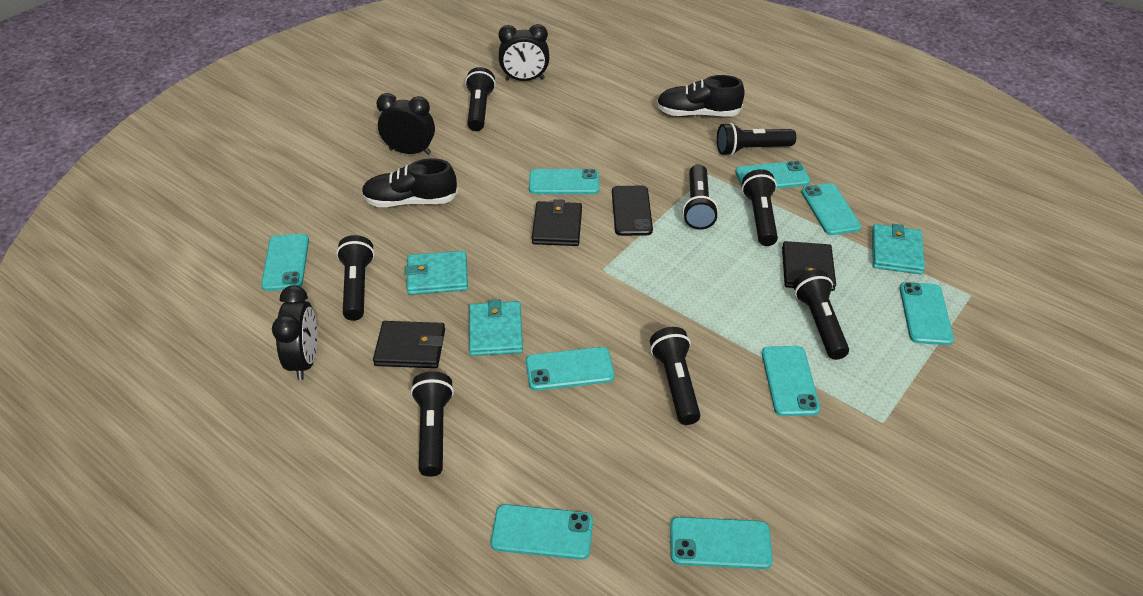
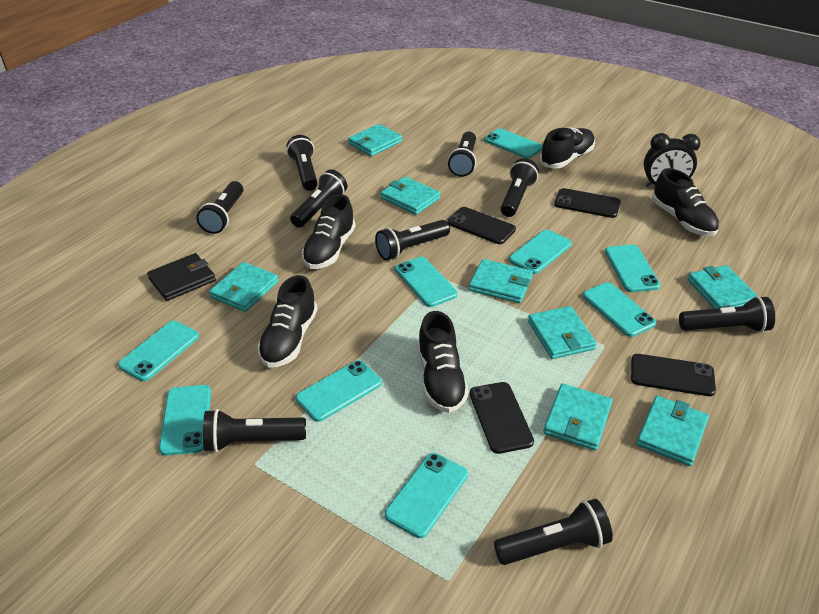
black clock: 3 -> 1
black flashlight: 8 -> 9
black phone: 1 -> 4
black shoe: 2 -> 5
black wallet: 3 -> 1
turquoise wallet: 3 -> 8

